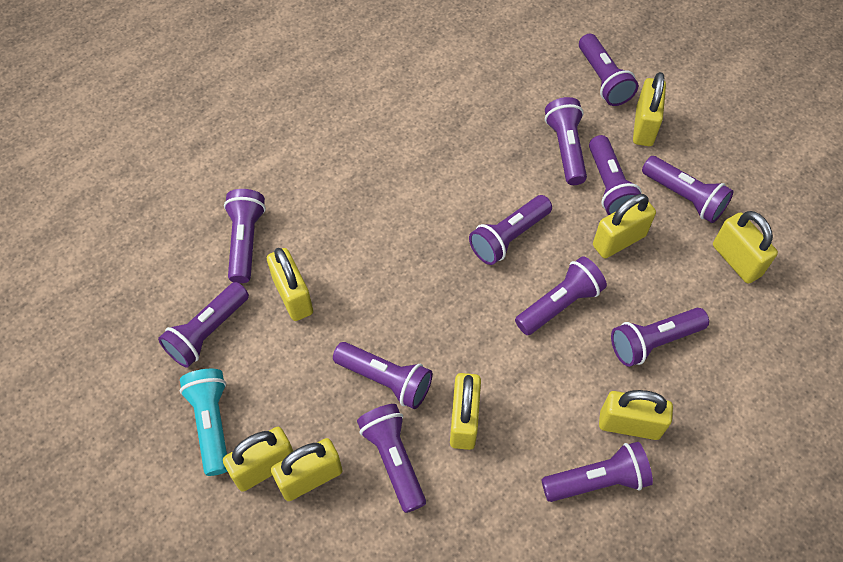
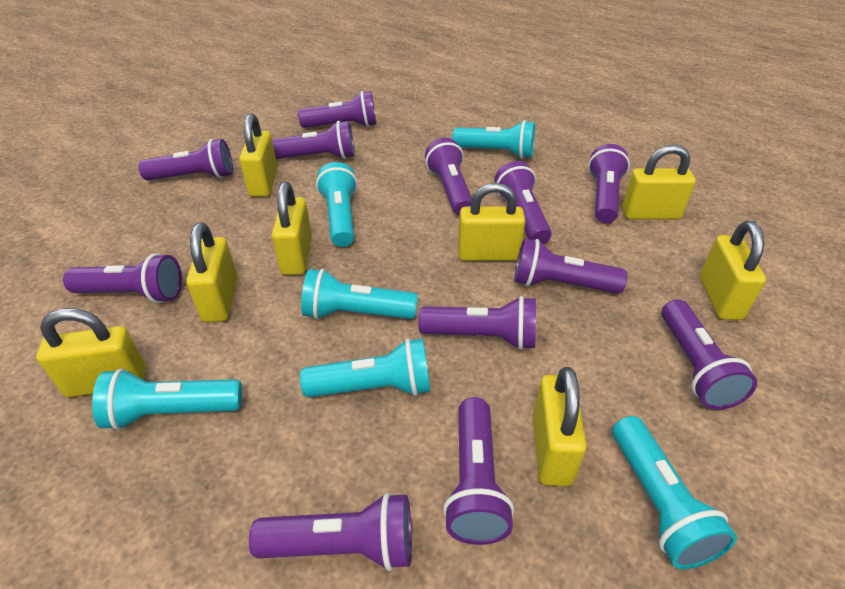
turquoise flashlight: 1 -> 6

